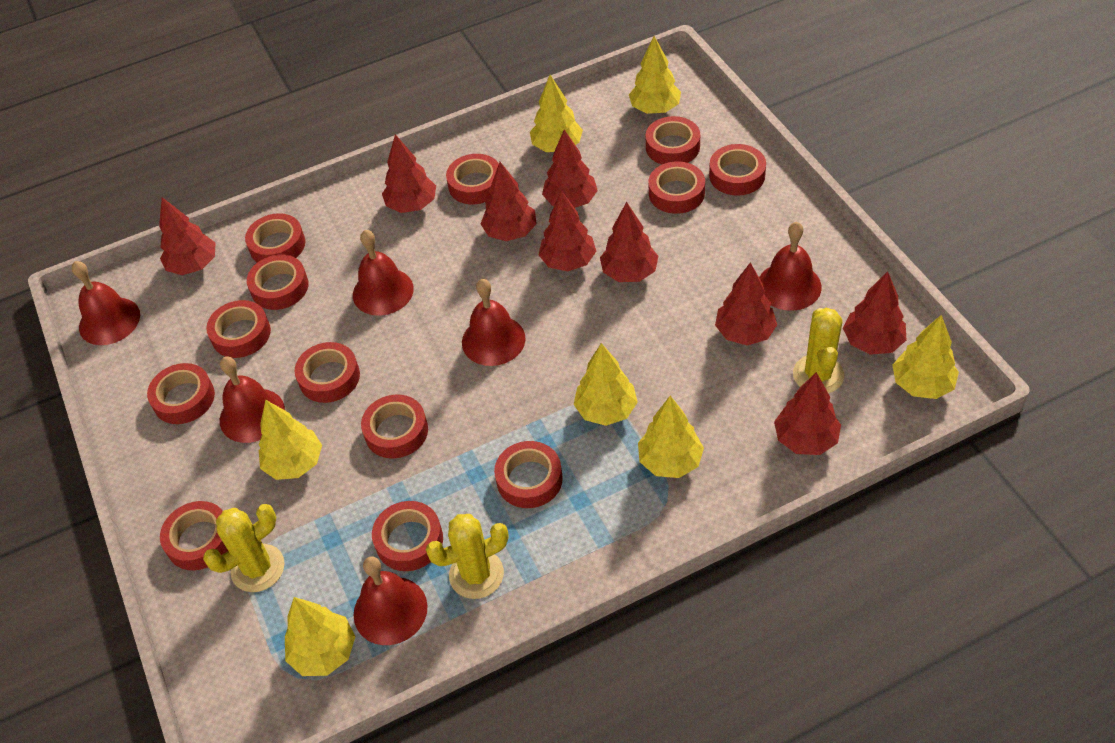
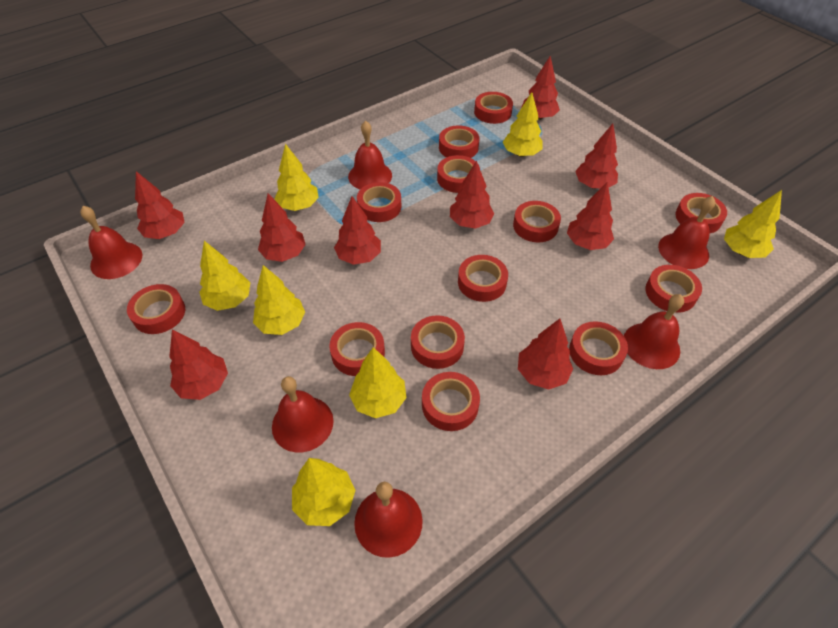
yellow cactus: 3 -> 0

